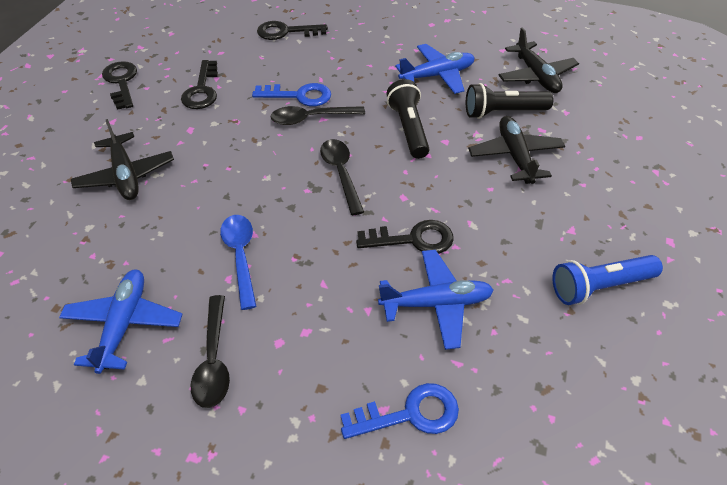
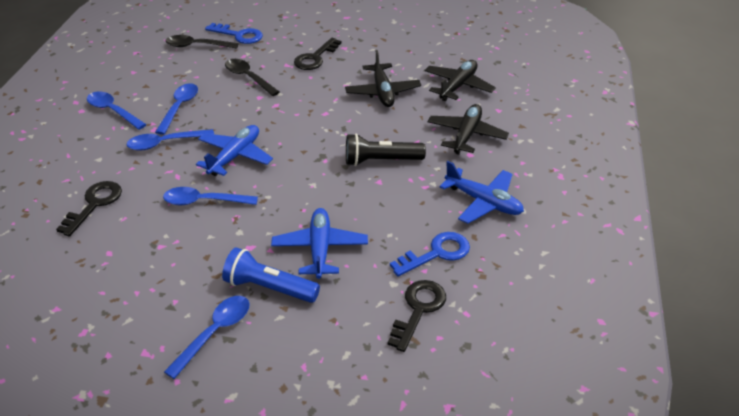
black flashlight: 2 -> 1
black key: 4 -> 3
black spoon: 3 -> 2
blue spoon: 1 -> 5

